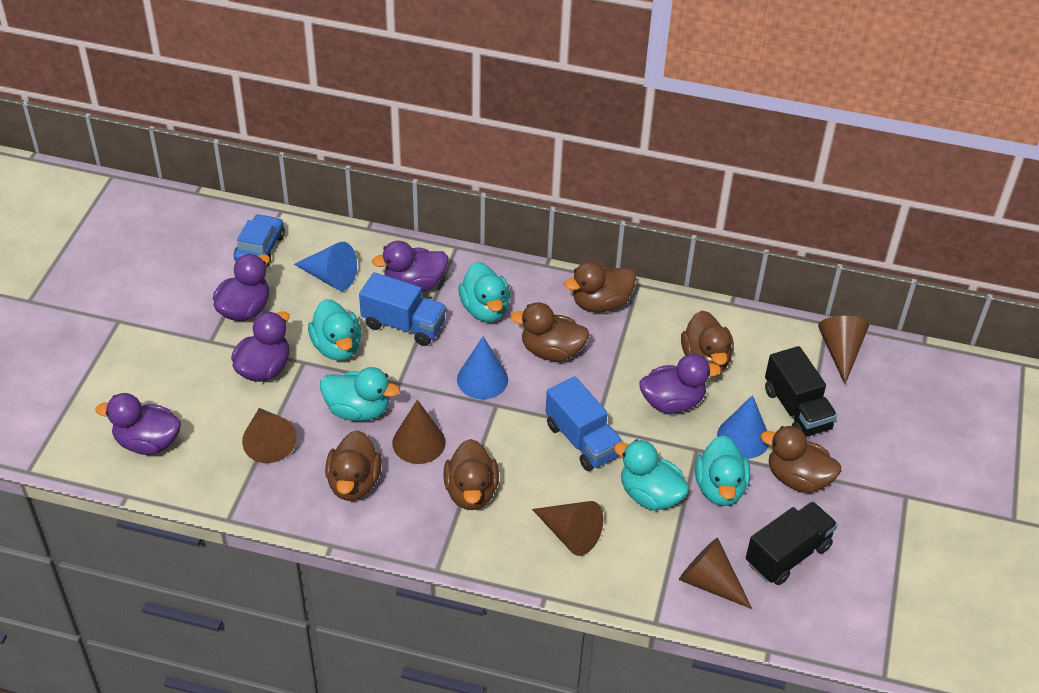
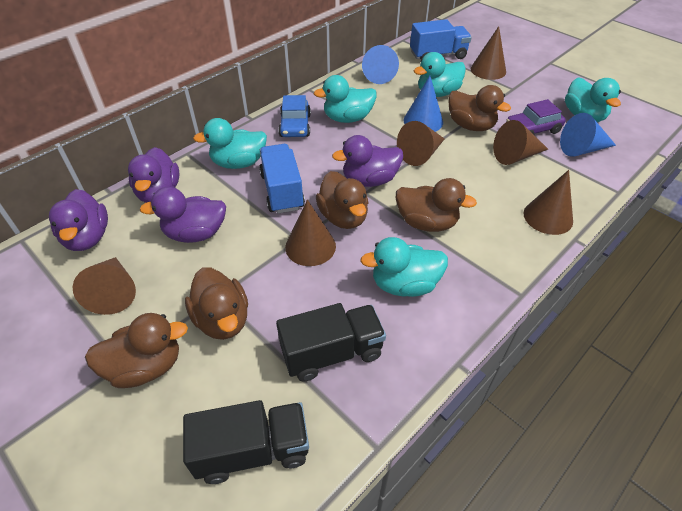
brown cone: 5 -> 6
brown duck: 6 -> 5
purple car: 0 -> 1
purple duck: 5 -> 4

